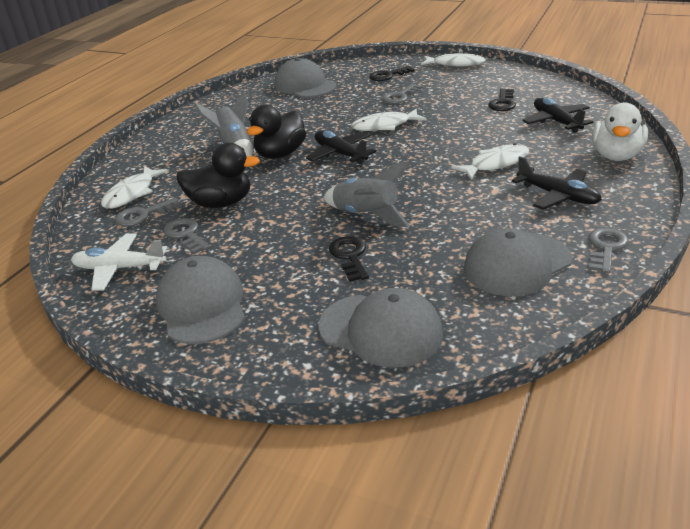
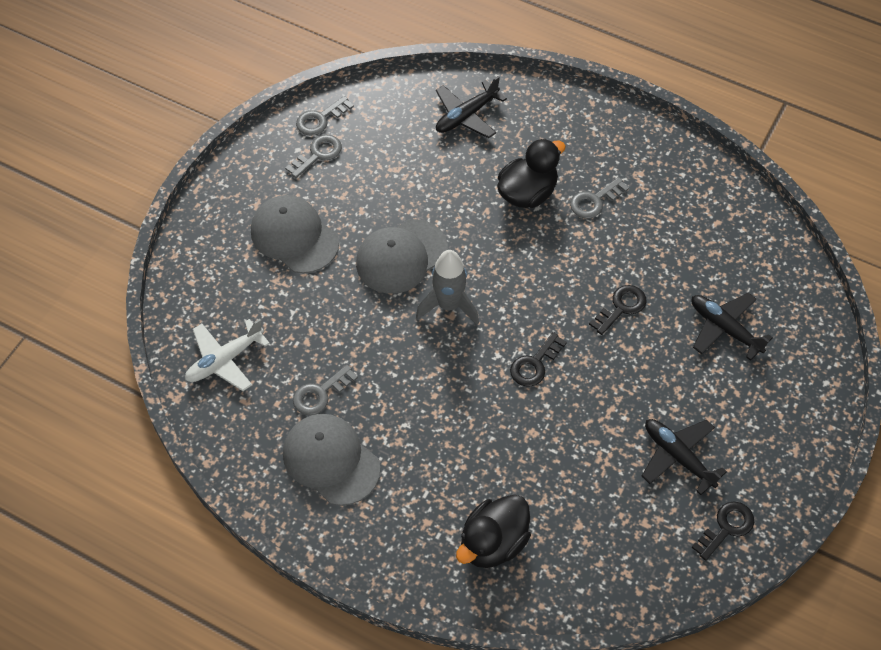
grey cap: 4 -> 3
grey rocket: 2 -> 1
white duck: 1 -> 0
white fish: 4 -> 0

